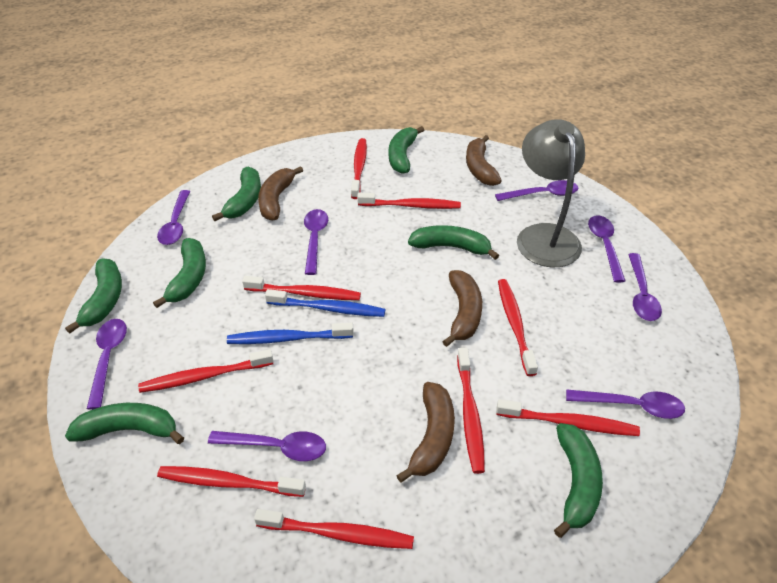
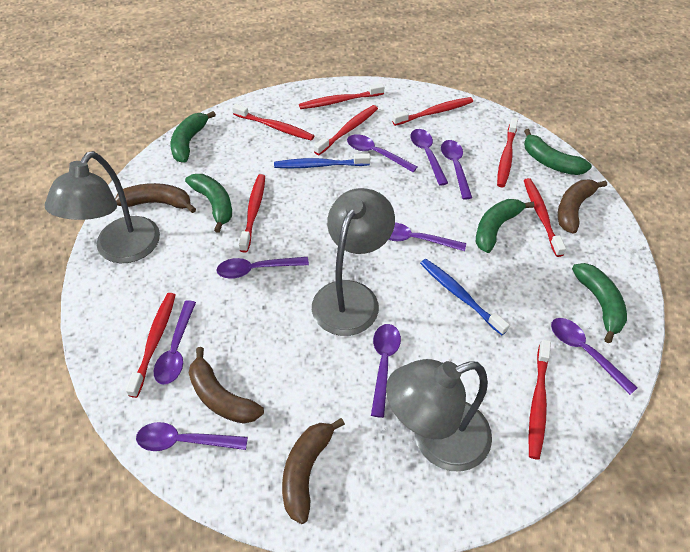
green banana: 7 -> 5
grey lamp: 1 -> 3
purple spoon: 8 -> 9

